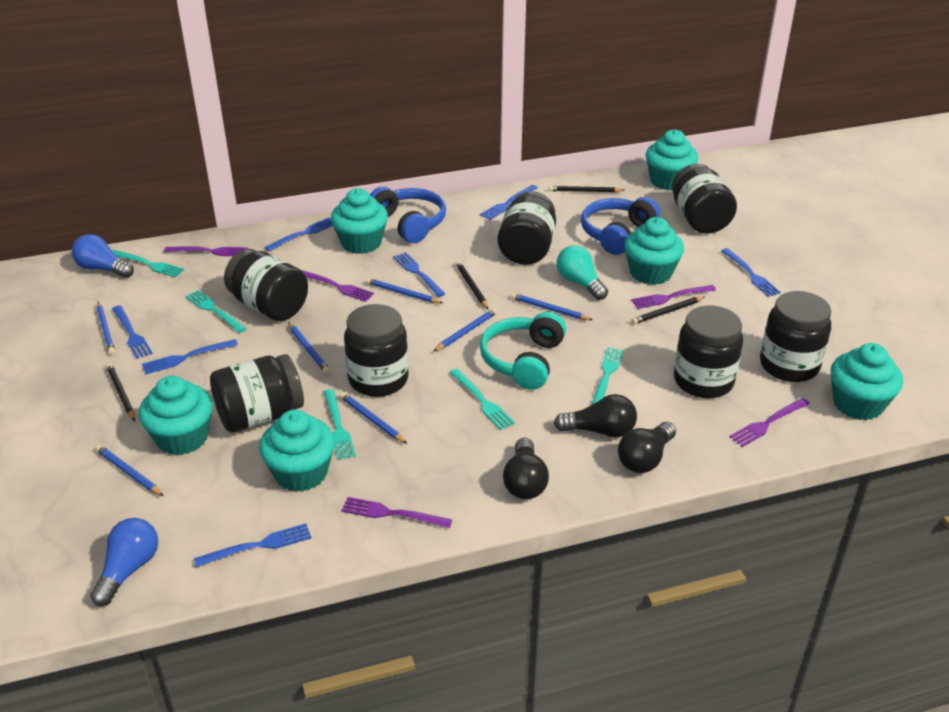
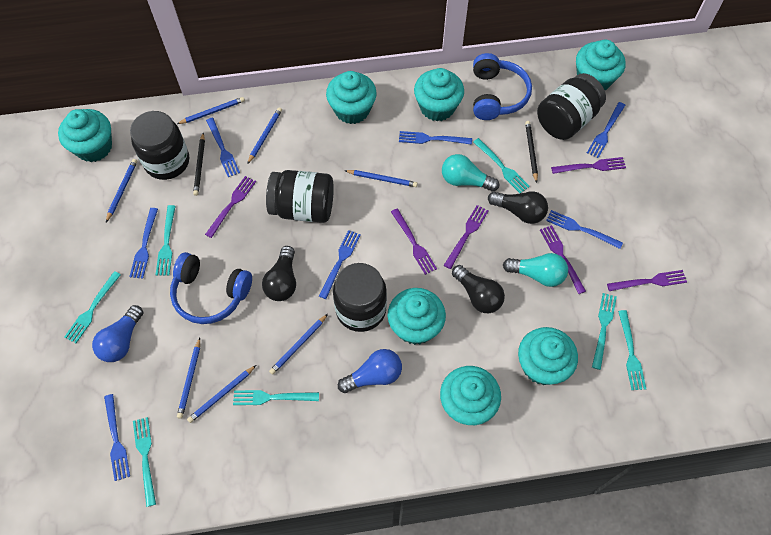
black jar: 7 -> 4
black pencil: 4 -> 2
purple fork: 5 -> 6
turquoise cupcake: 6 -> 7
turquoise fork: 5 -> 7
turquoise headphones: 1 -> 0
turquoise light bulb: 1 -> 2

